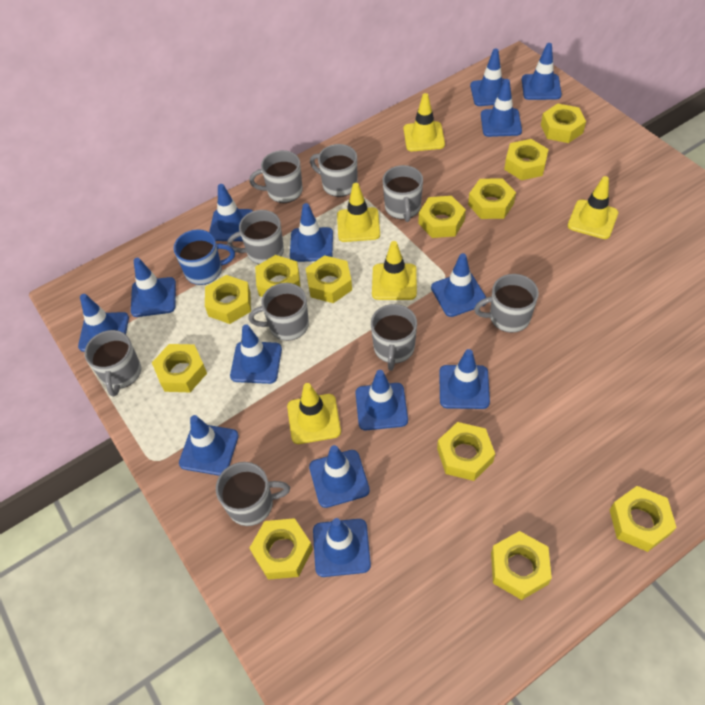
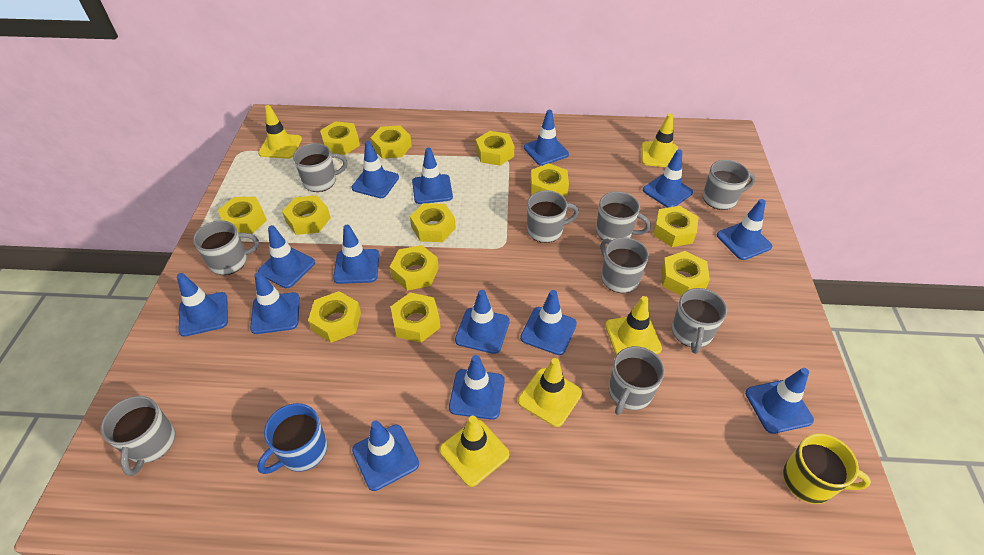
yellow mug: 0 -> 1

